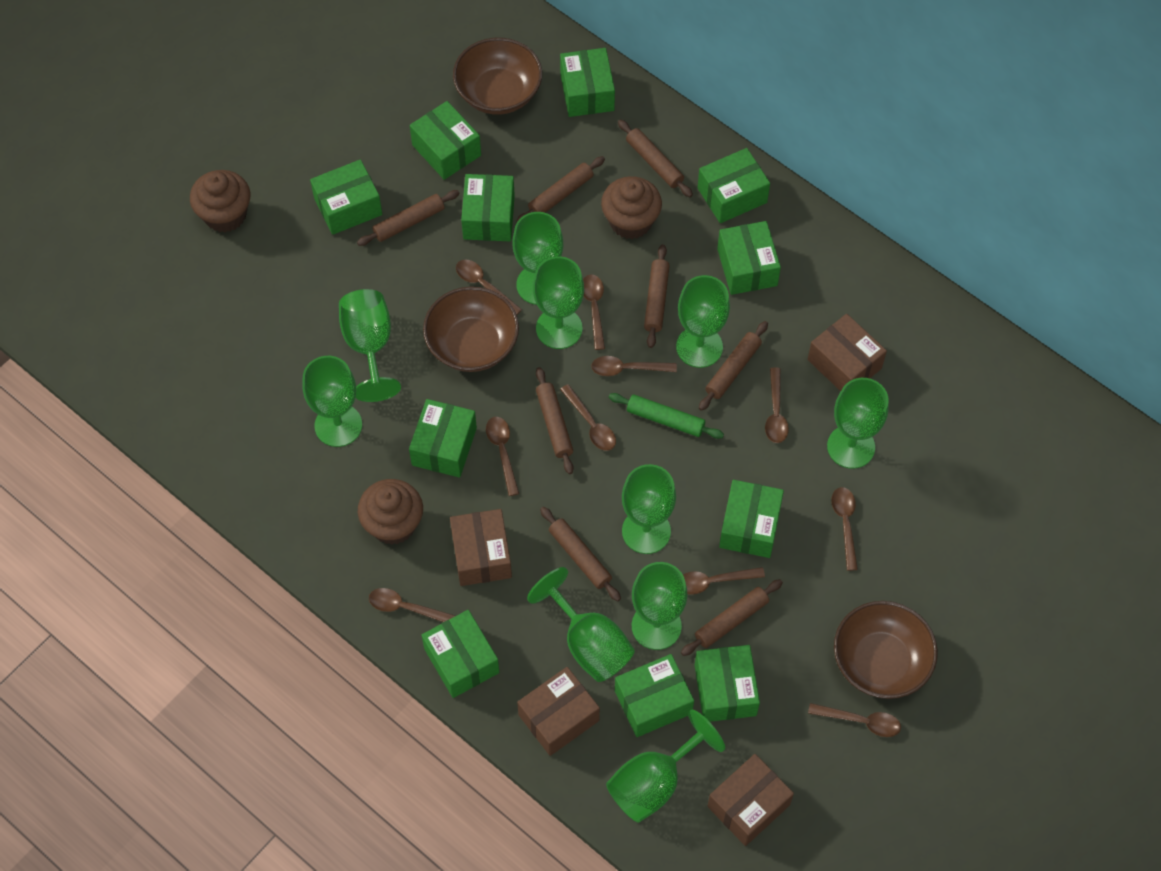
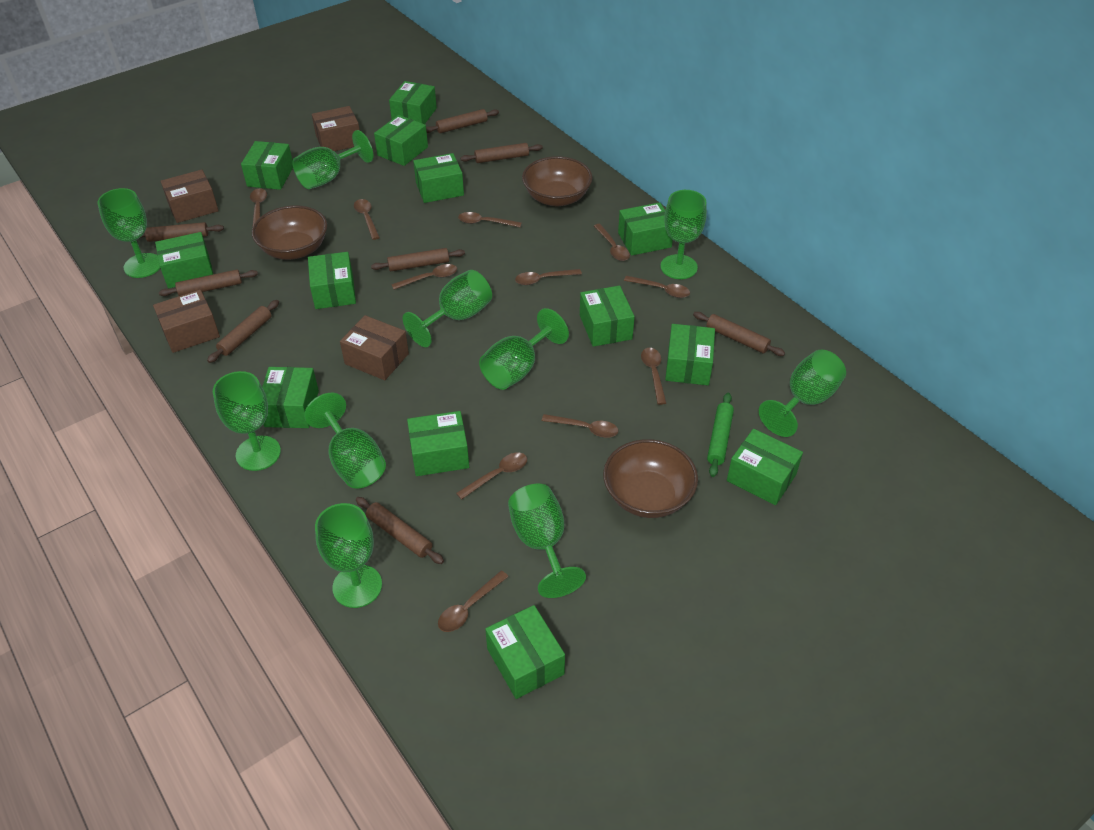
brown cupcake: 3 -> 0
brown spoon: 10 -> 11
green box: 11 -> 13

